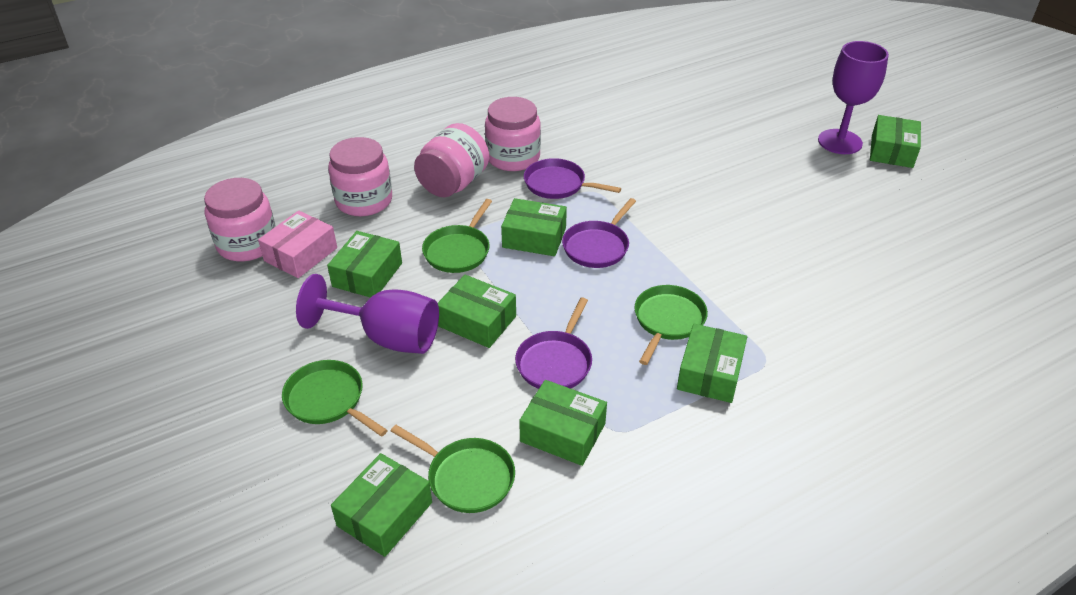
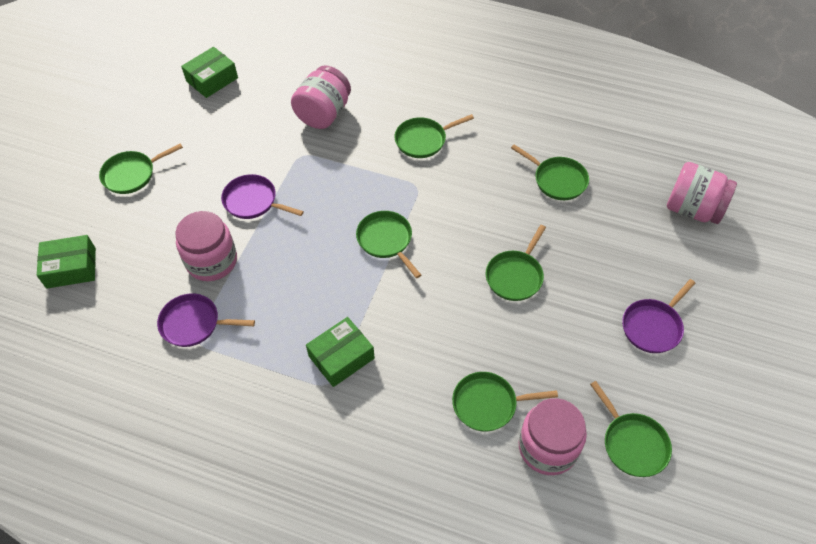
green box: 7 -> 3
green pan: 4 -> 7
pink box: 1 -> 0
purple goblet: 2 -> 0

